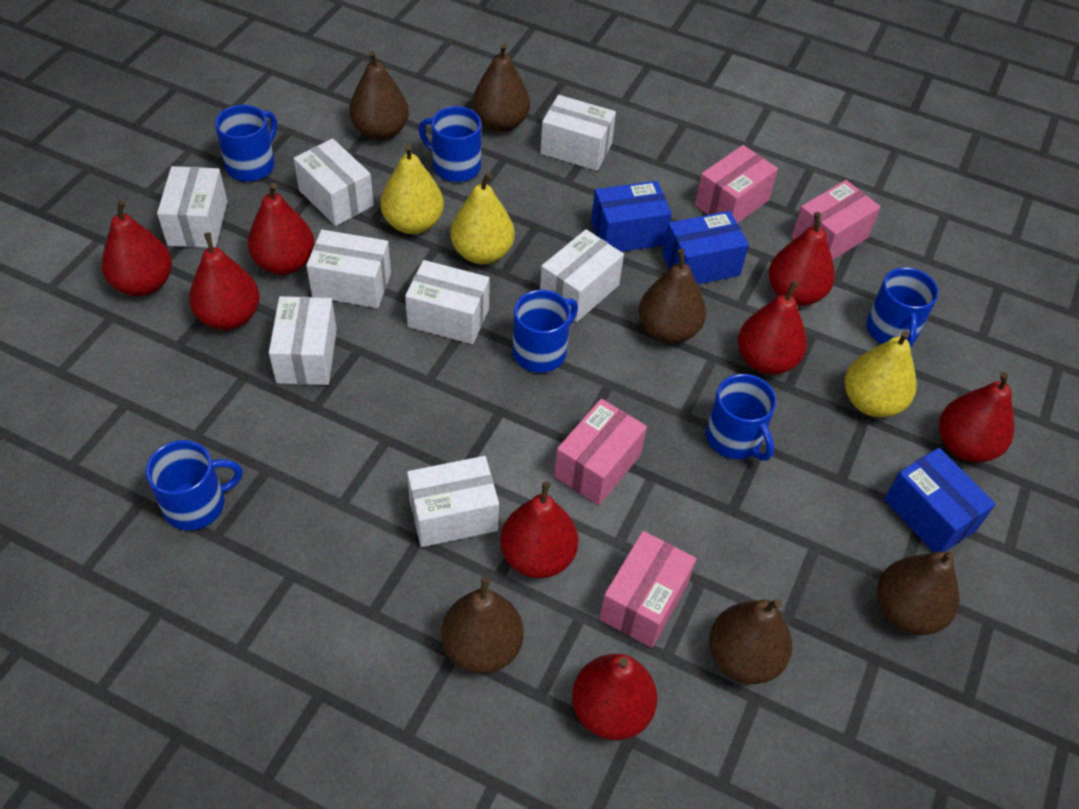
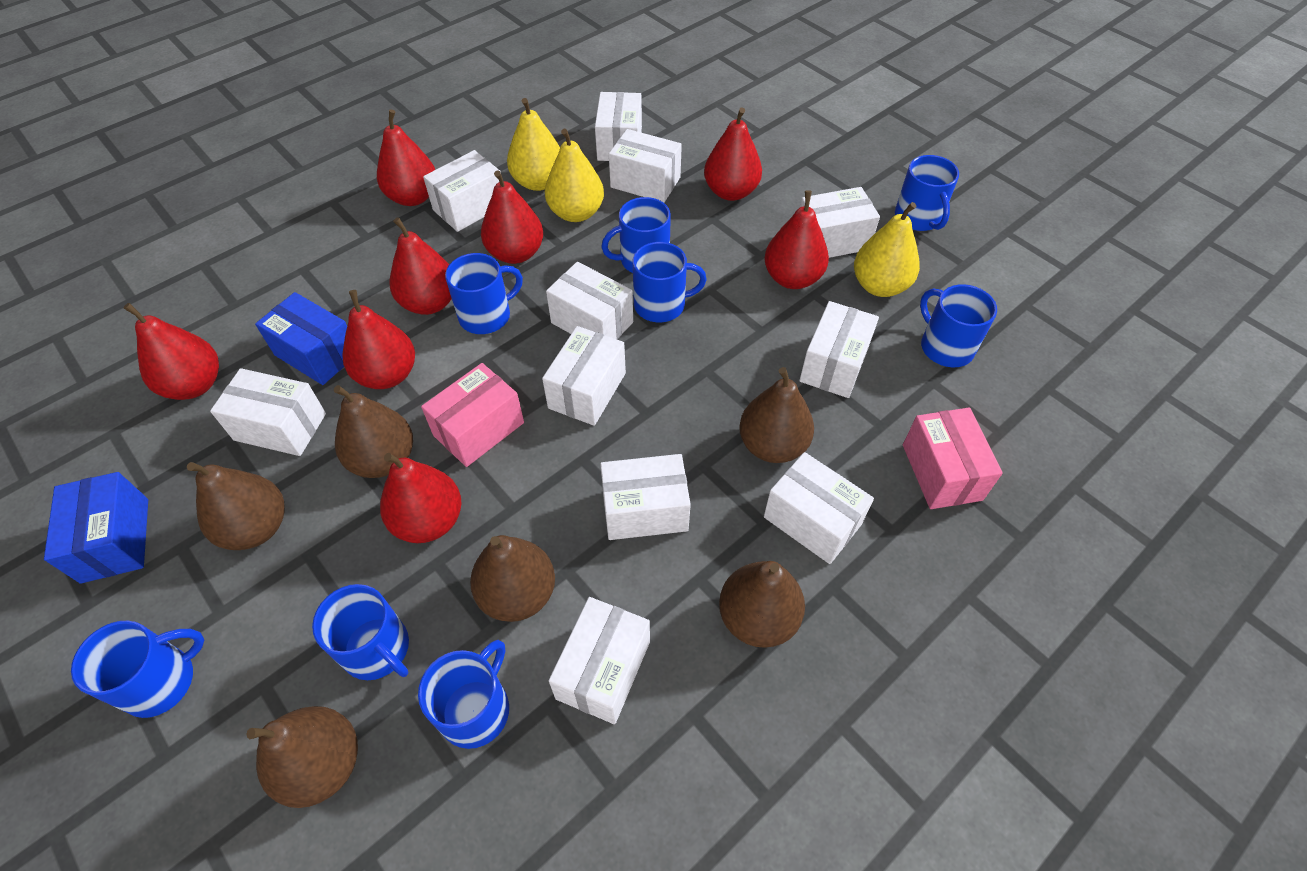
blue box: 3 -> 2
blue mug: 6 -> 8
pink box: 4 -> 2
white box: 8 -> 11

